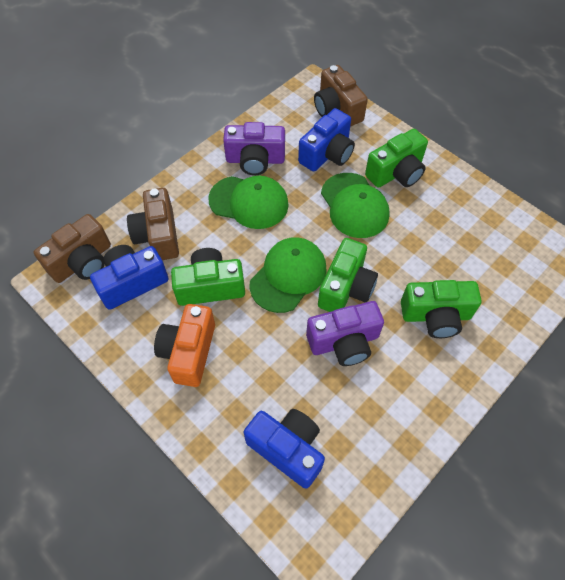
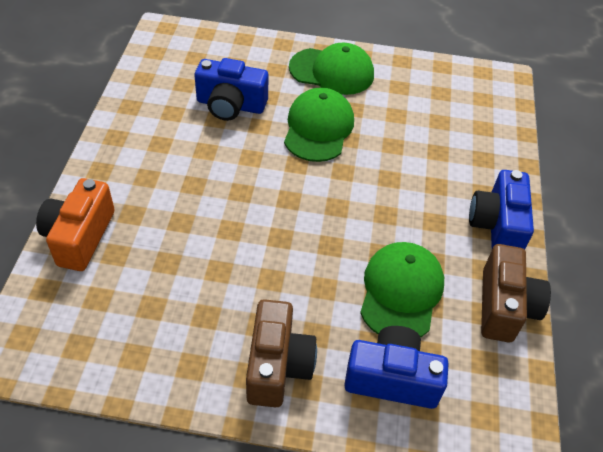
brown camera: 3 -> 2
green camera: 4 -> 0
purple camera: 2 -> 0

